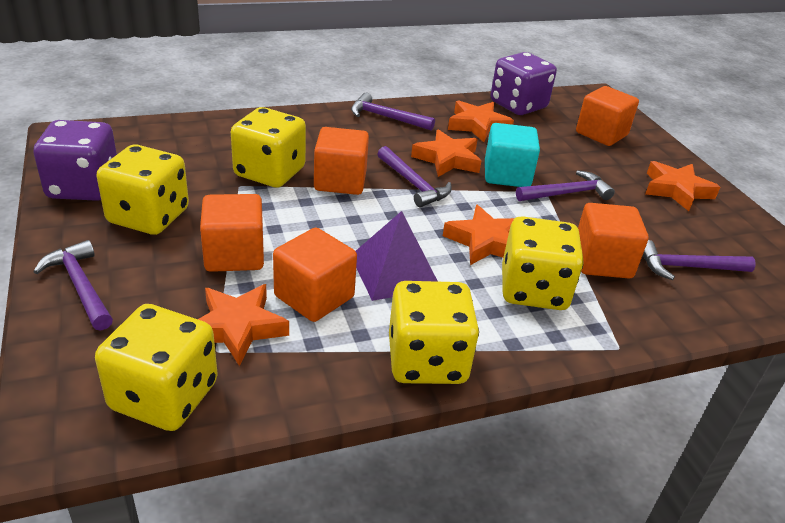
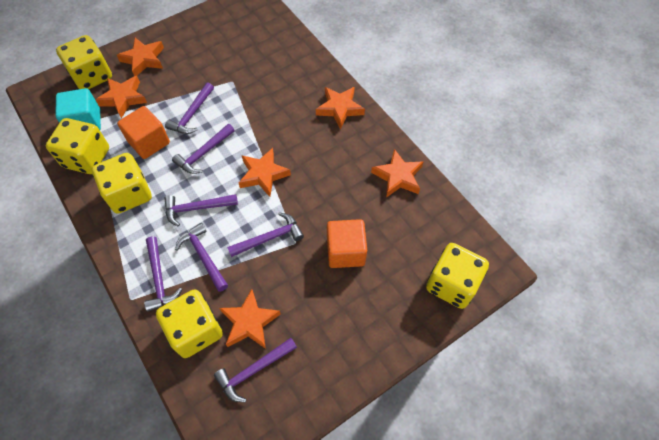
orange cube: 5 -> 2
orange star: 5 -> 6
purple dice: 2 -> 0
purple hammer: 5 -> 7
purple pyramid: 1 -> 0

